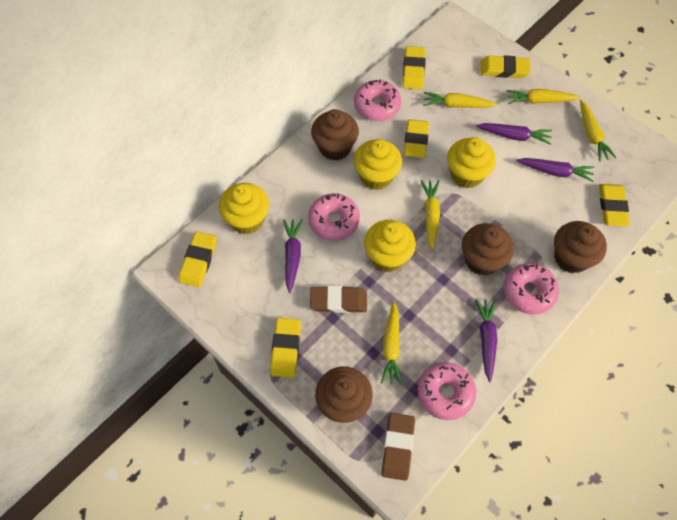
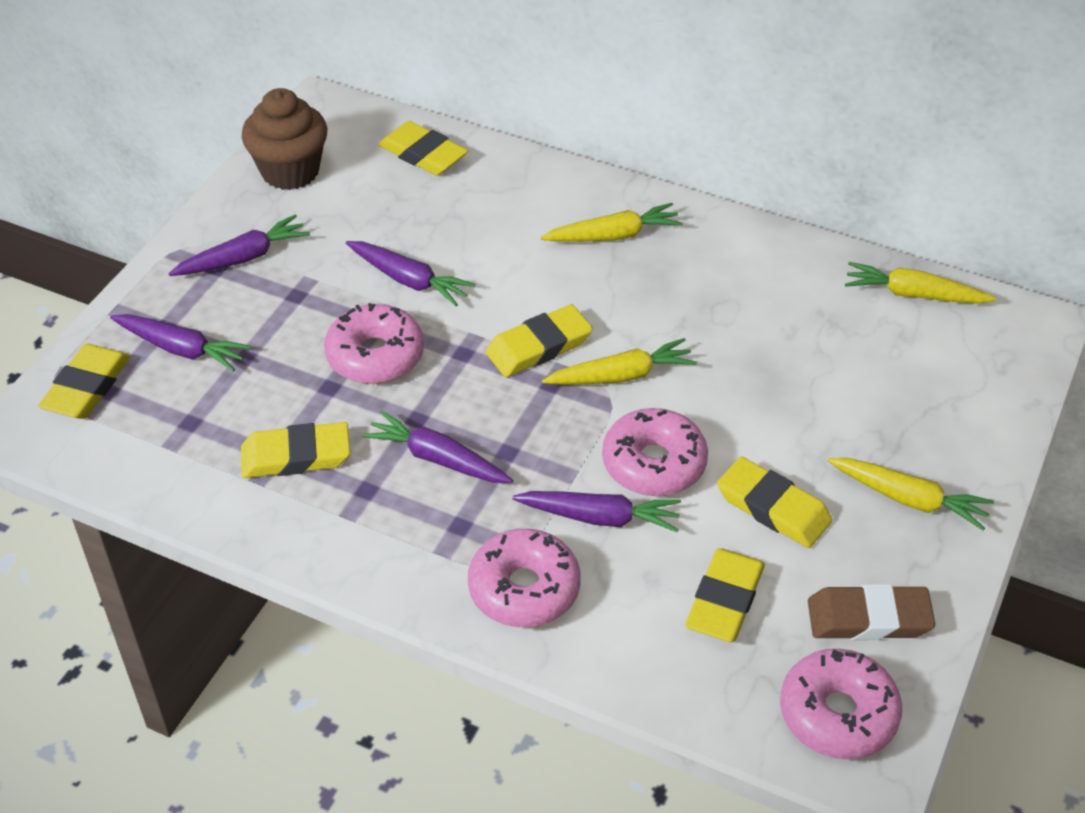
brown cupcake: 4 -> 1
brown eraser: 2 -> 1
purple carrot: 4 -> 5
yellow carrot: 5 -> 4
yellow cupcake: 4 -> 0

